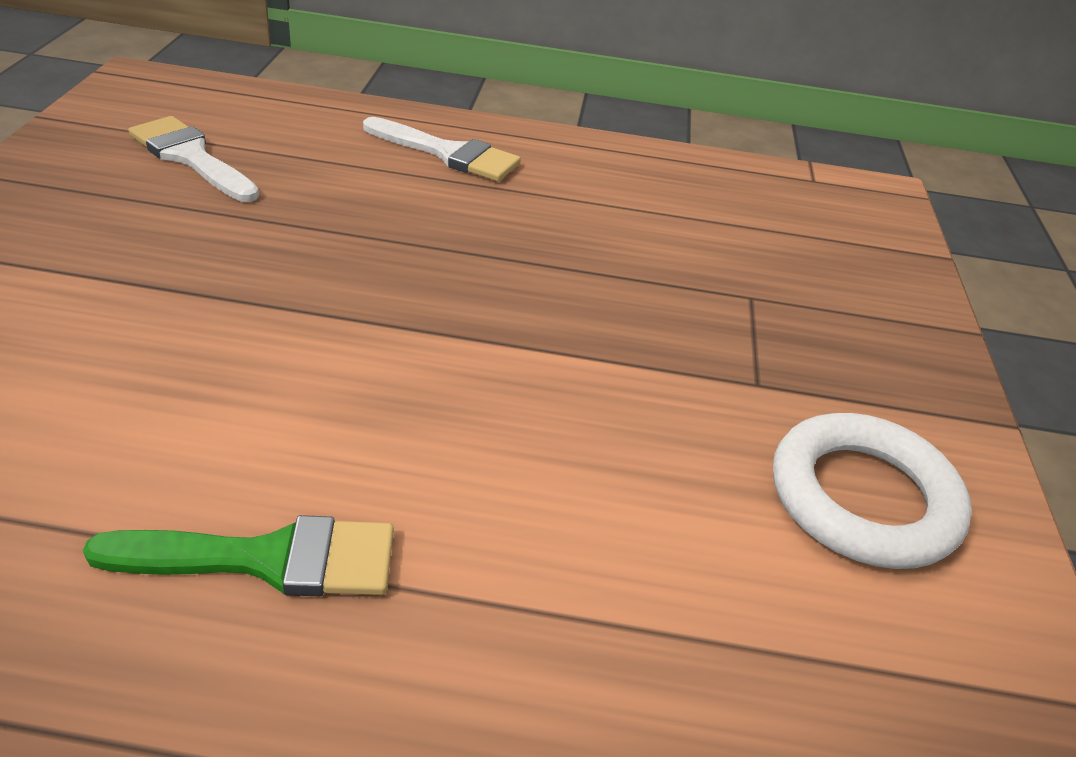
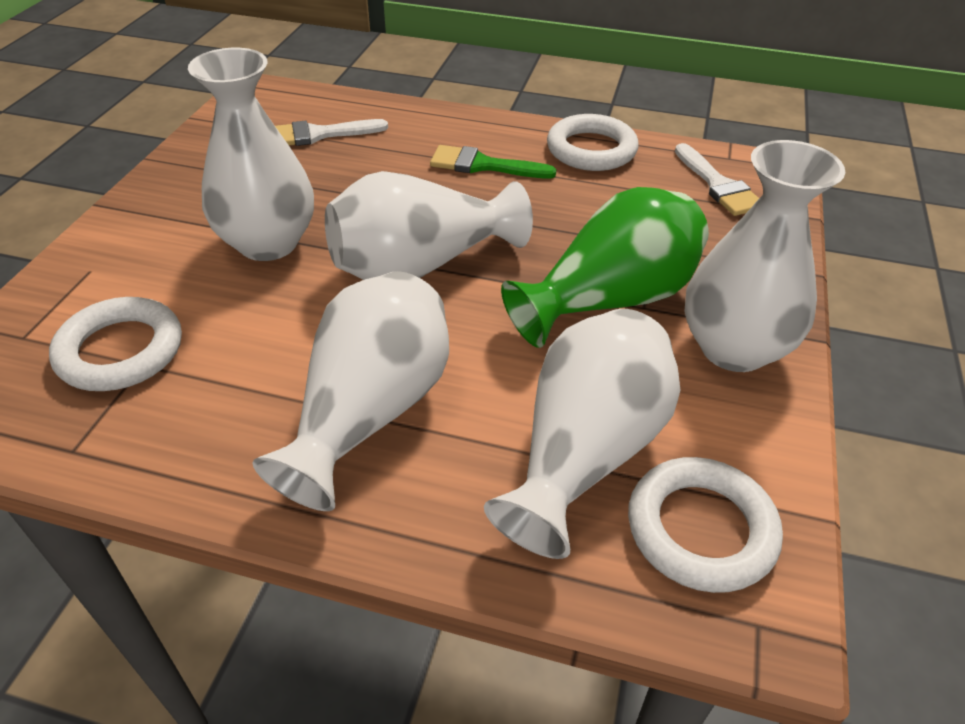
green vase: 0 -> 1
white ring: 1 -> 3
white vase: 0 -> 5

